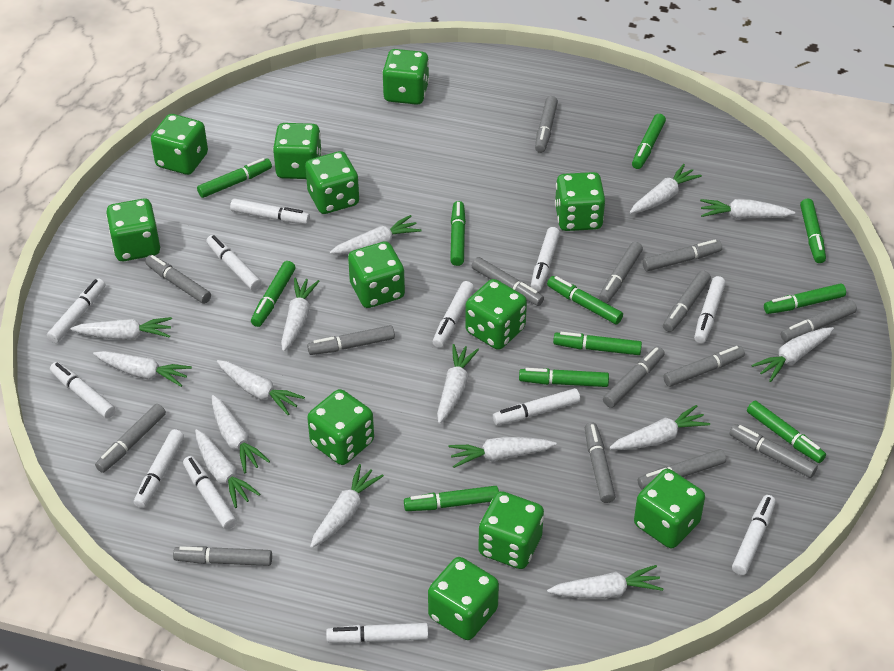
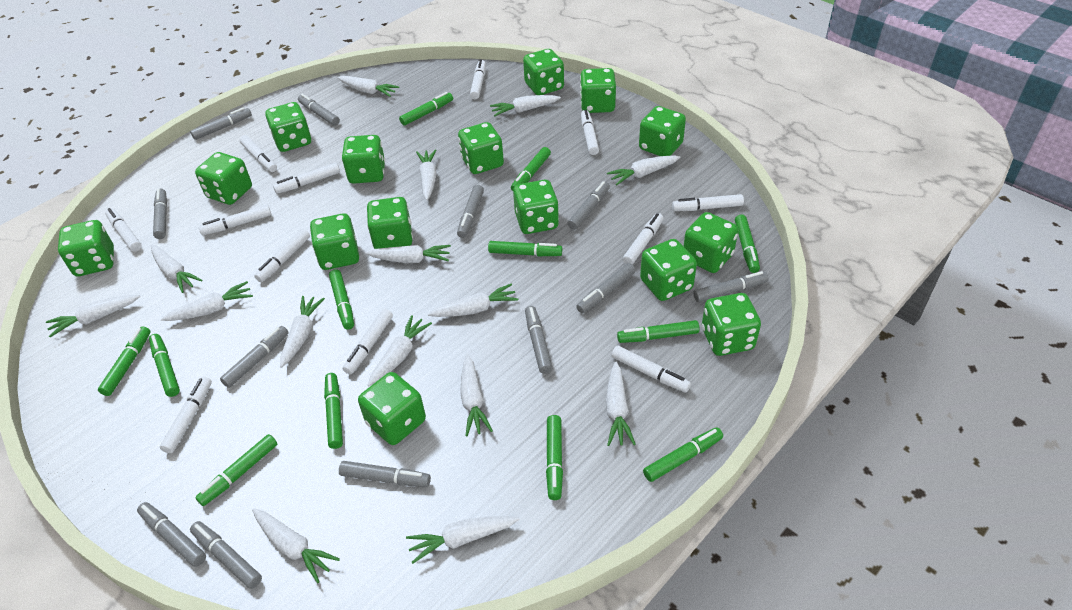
green dice: 12 -> 15
green marker: 11 -> 12
grey marker: 15 -> 12

